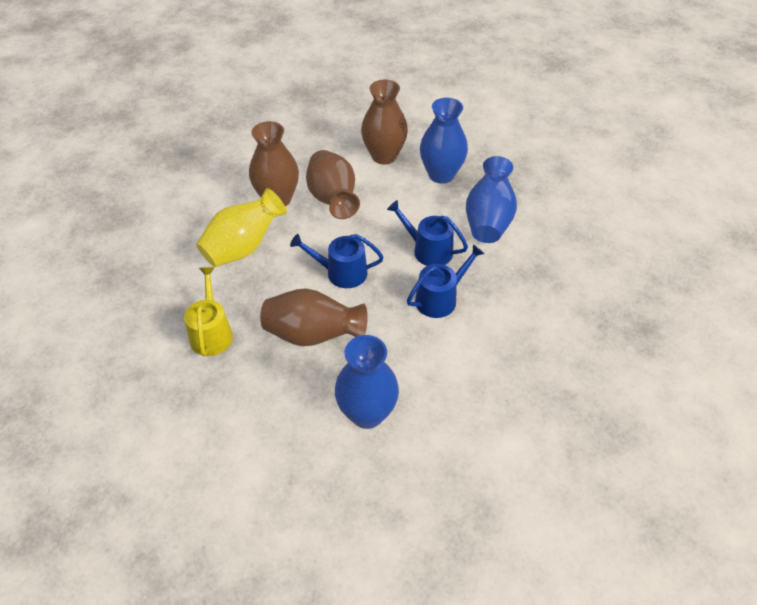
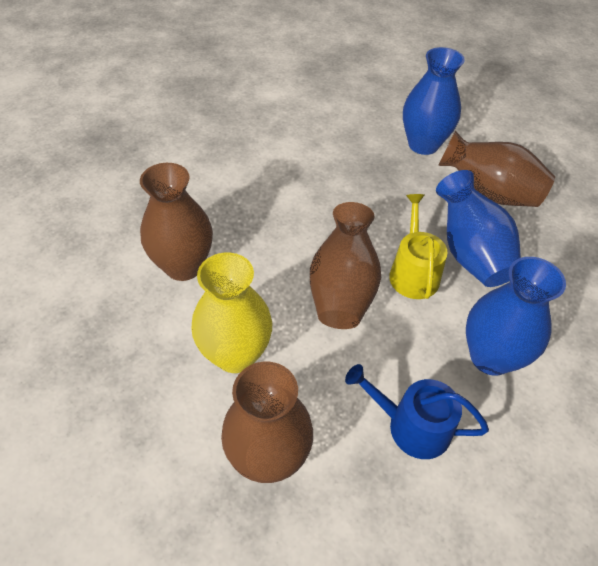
blue watering can: 3 -> 1

